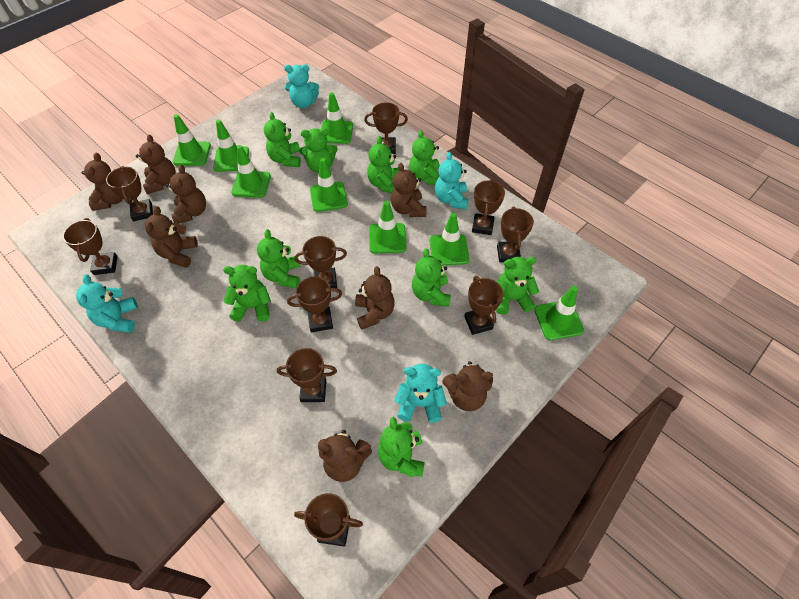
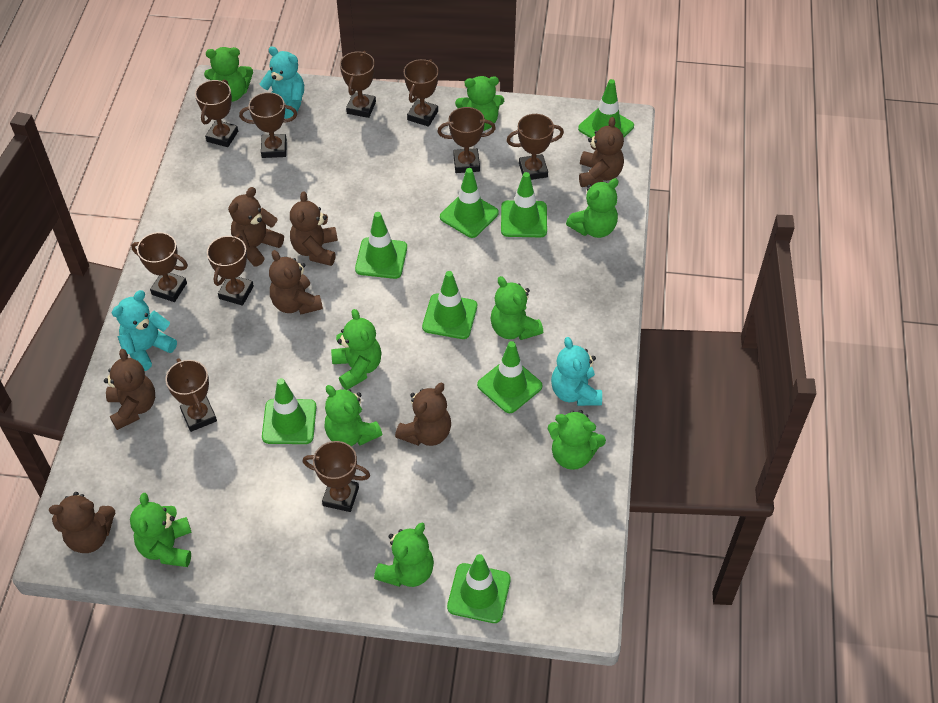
brown teddy bear: 8 -> 7
turquoise teddy bear: 4 -> 3

